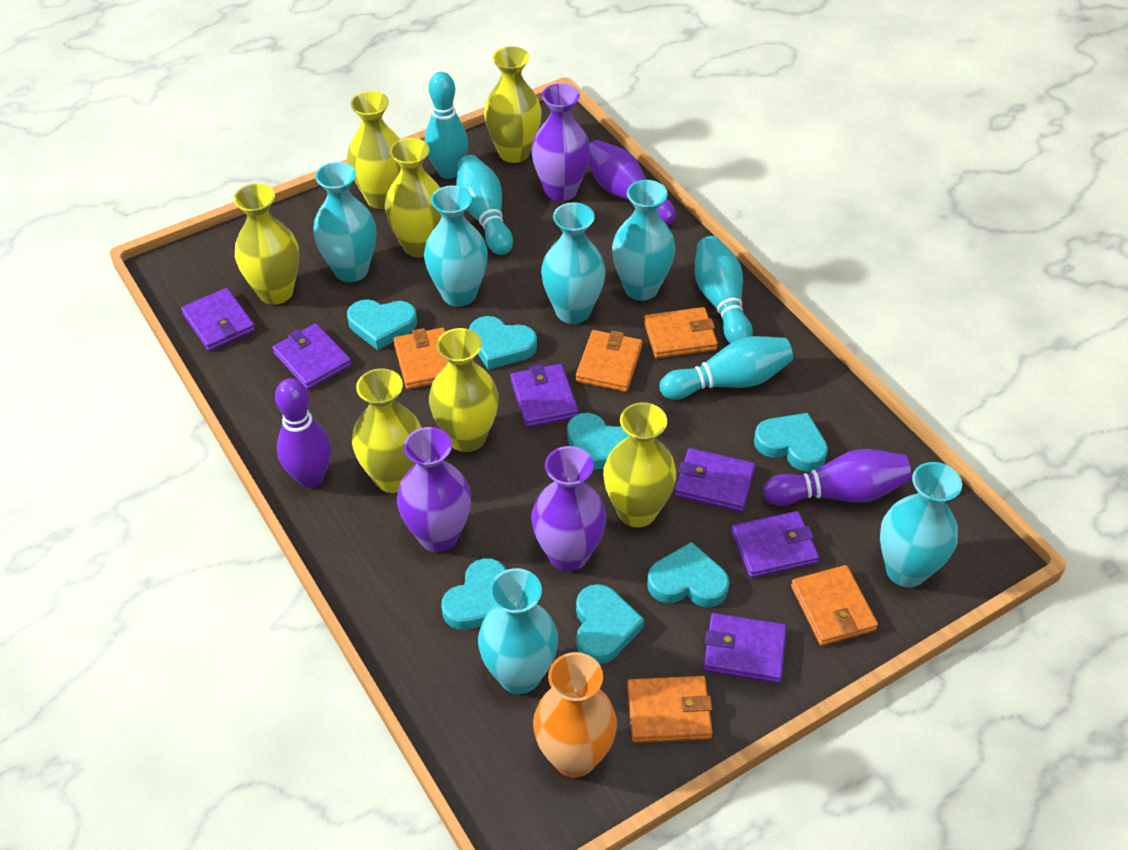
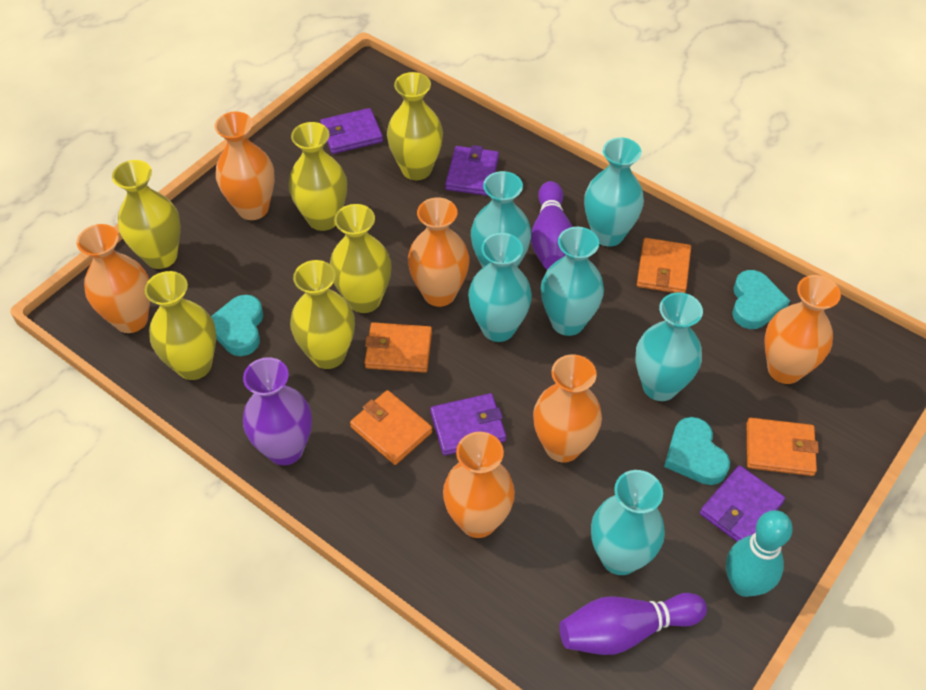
orange vase: 1 -> 6
orange wallet: 5 -> 4
purple bowling pin: 3 -> 2
purple vase: 3 -> 1
purple wallet: 6 -> 4
turquoise bowling pin: 4 -> 1
turquoise heart: 7 -> 3
yellow vase: 7 -> 6

